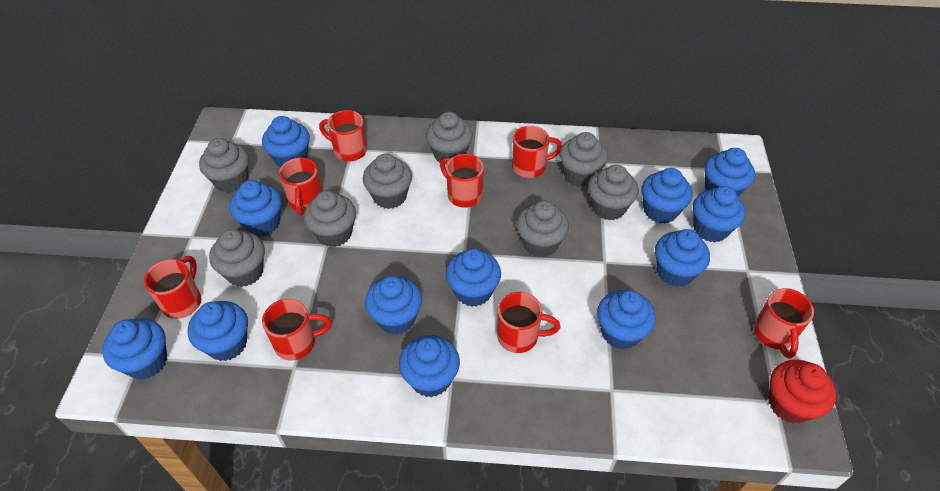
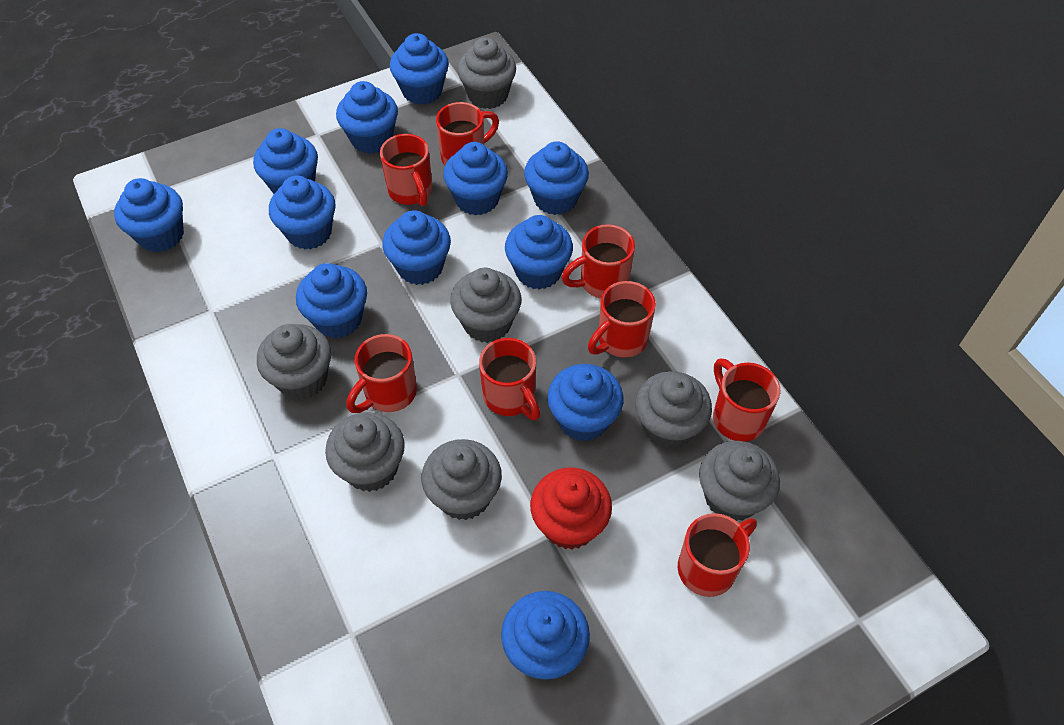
grey cupcake: 8 -> 7

